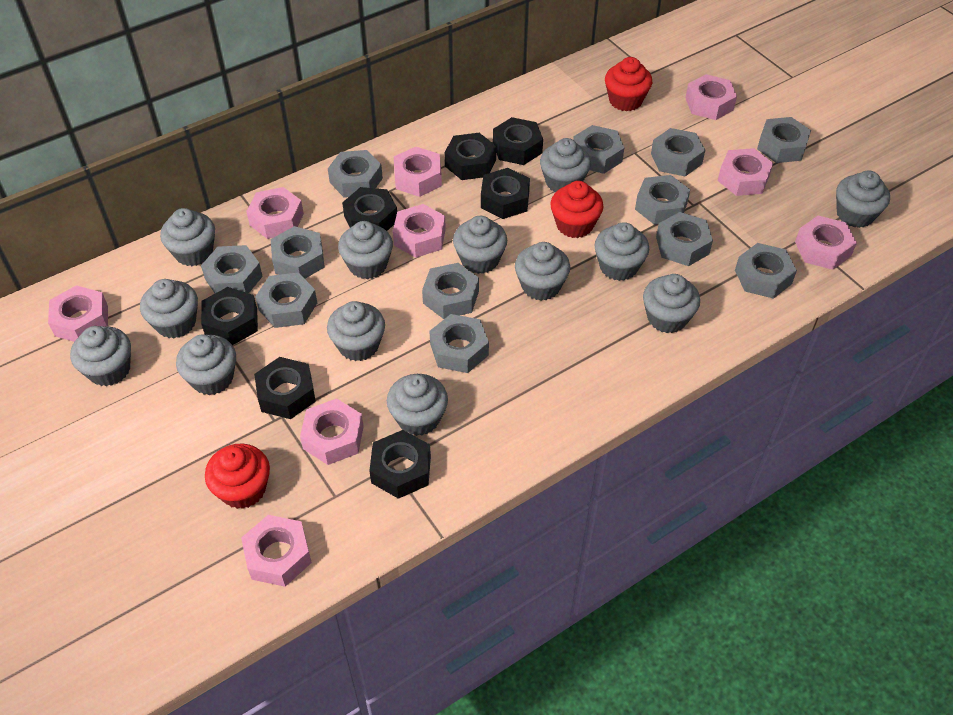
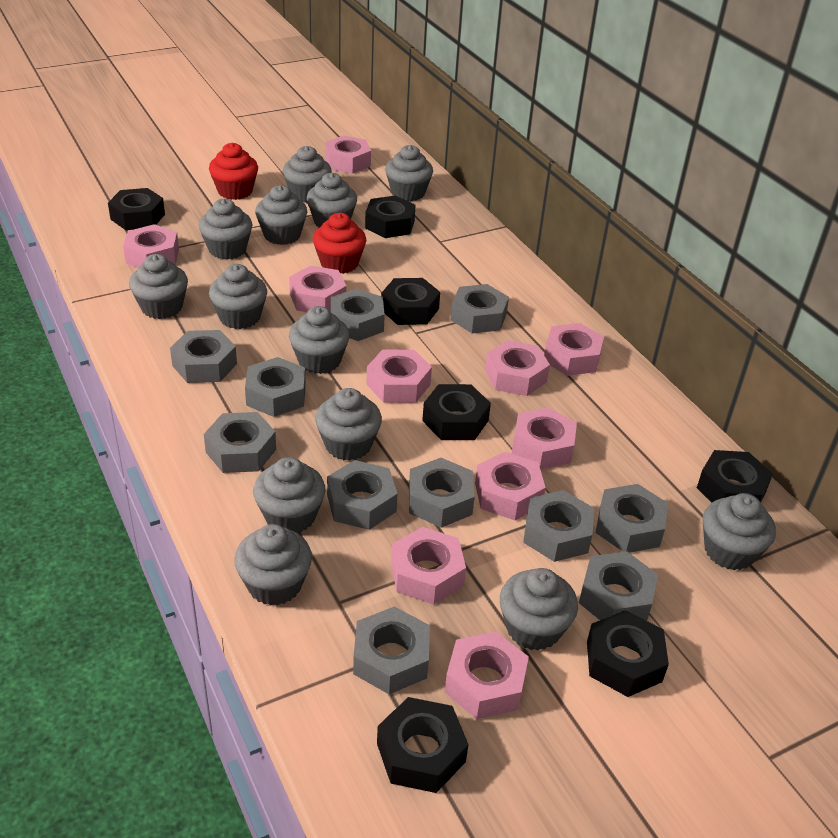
grey nut: 12 -> 11
pink nut: 9 -> 10
red cupcake: 3 -> 2

